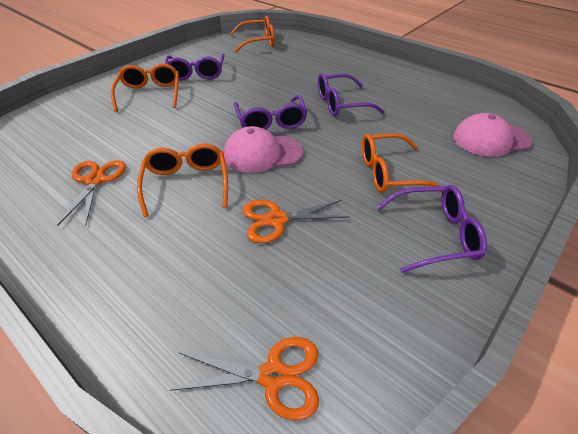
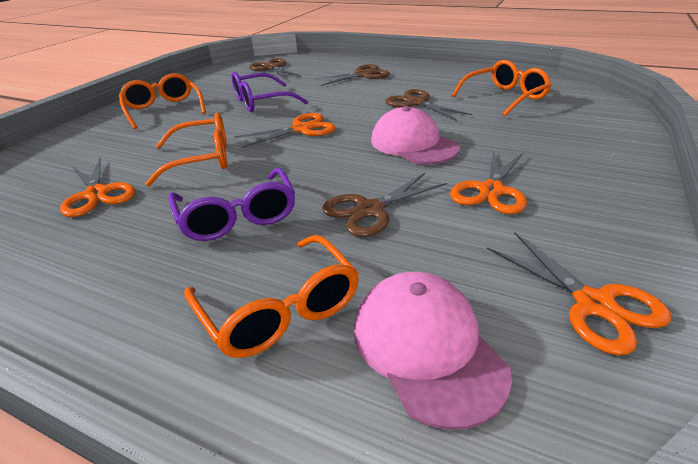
brown scissors: 0 -> 4
orange scissors: 3 -> 4
purple glasses: 4 -> 2

